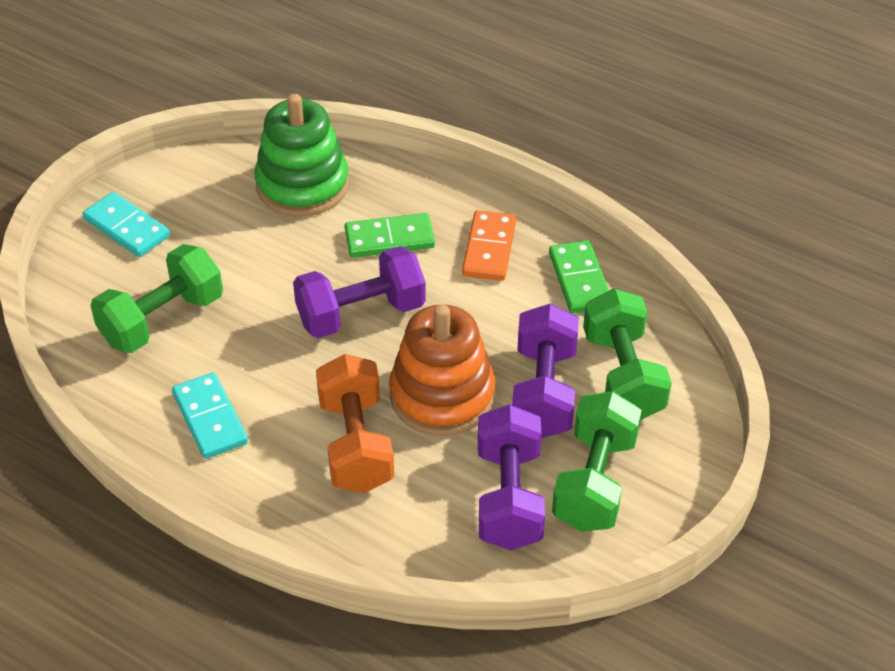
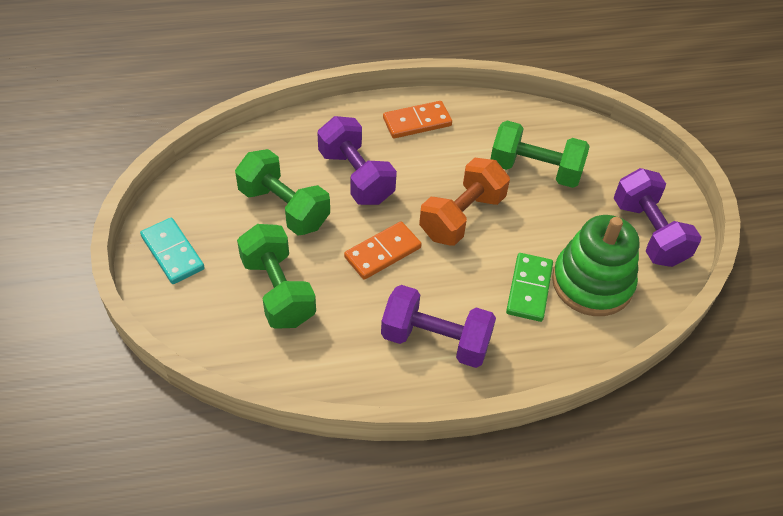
green domino: 2 -> 1
orange domino: 1 -> 2
orange stacking toy: 1 -> 0
turquoise domino: 2 -> 1

